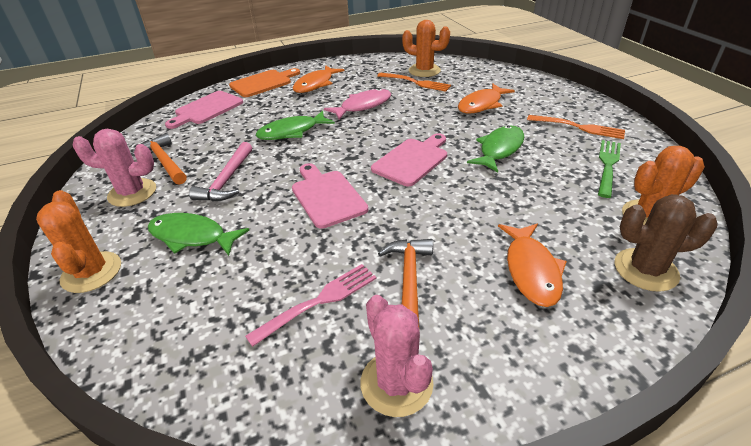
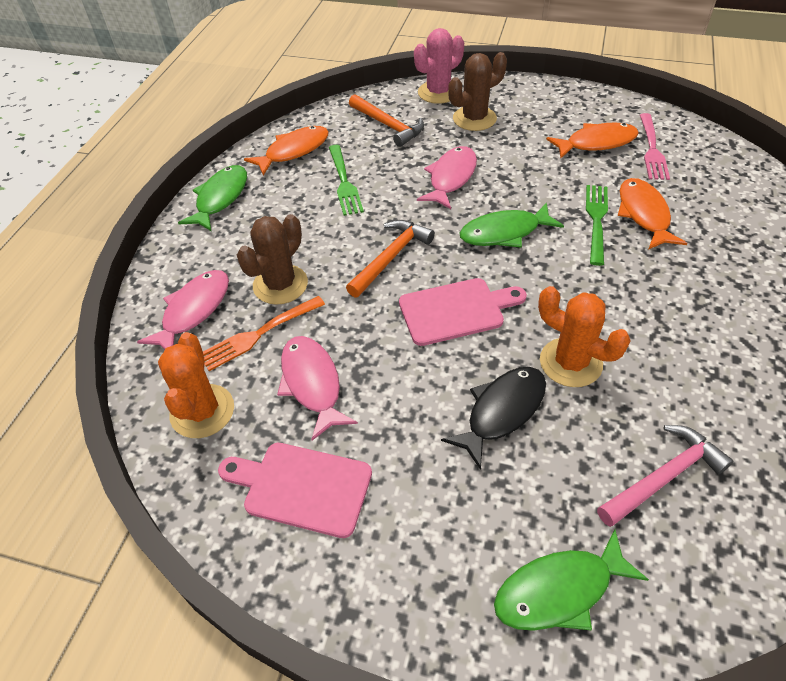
black fish: 0 -> 1
brown cactus: 1 -> 2
green fork: 1 -> 2
orange cactus: 3 -> 2
orange cutting board: 1 -> 0
orange fork: 2 -> 1
pink cactus: 2 -> 1
pink cutting board: 3 -> 2
pink fish: 1 -> 3

